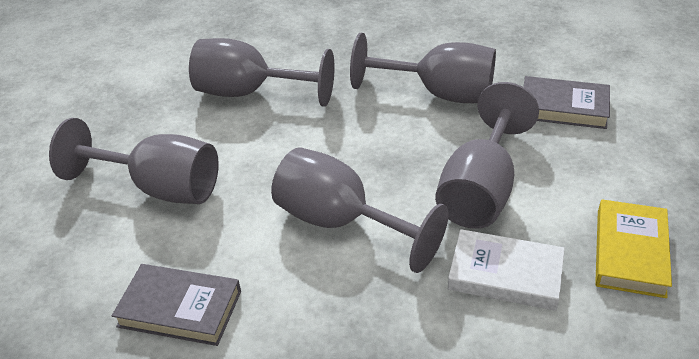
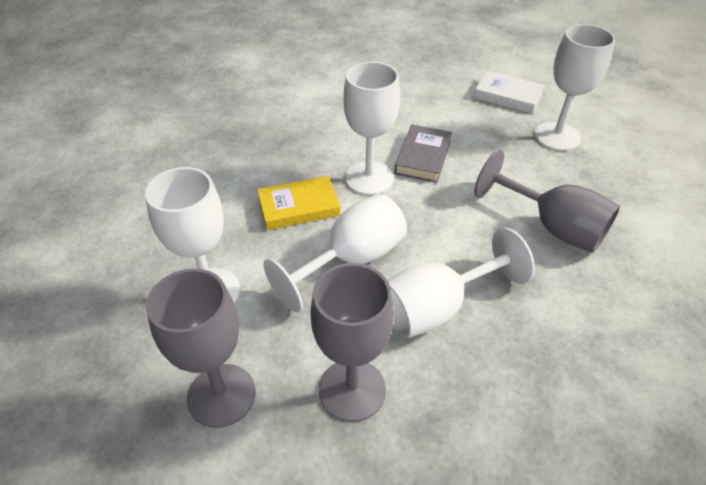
grey book: 2 -> 1
grey goblet: 5 -> 3
white goblet: 0 -> 5

